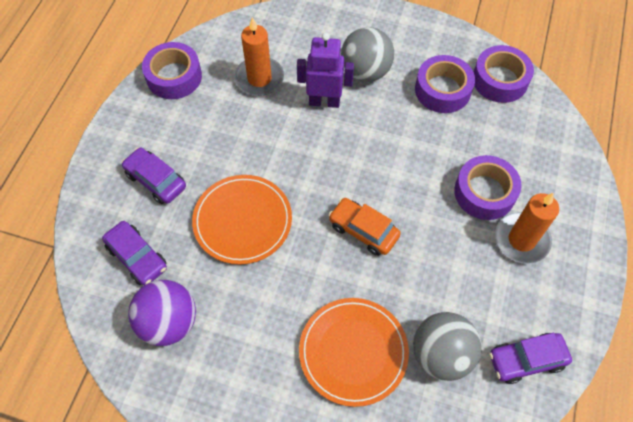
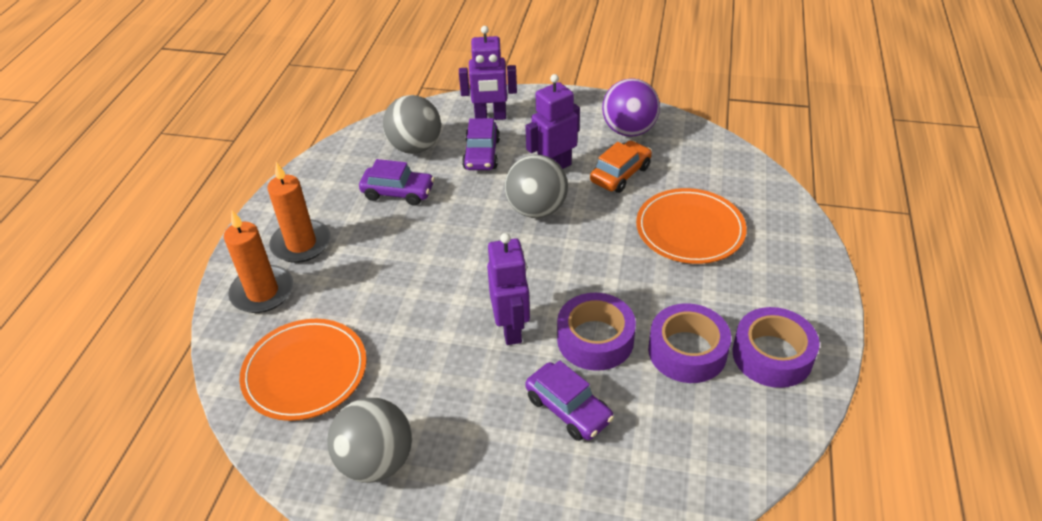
grey ball: 2 -> 3
purple robot: 1 -> 3
purple tape: 4 -> 3

